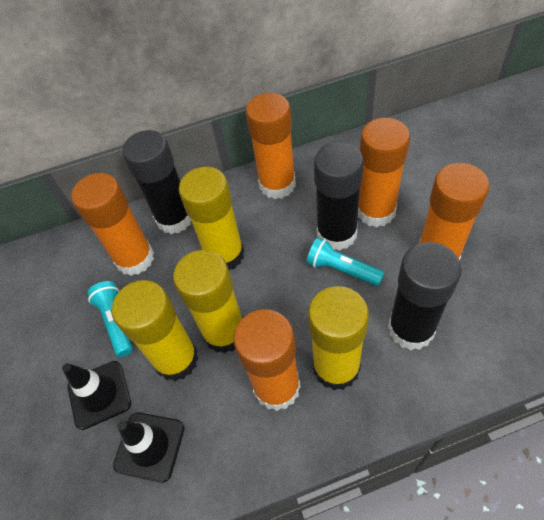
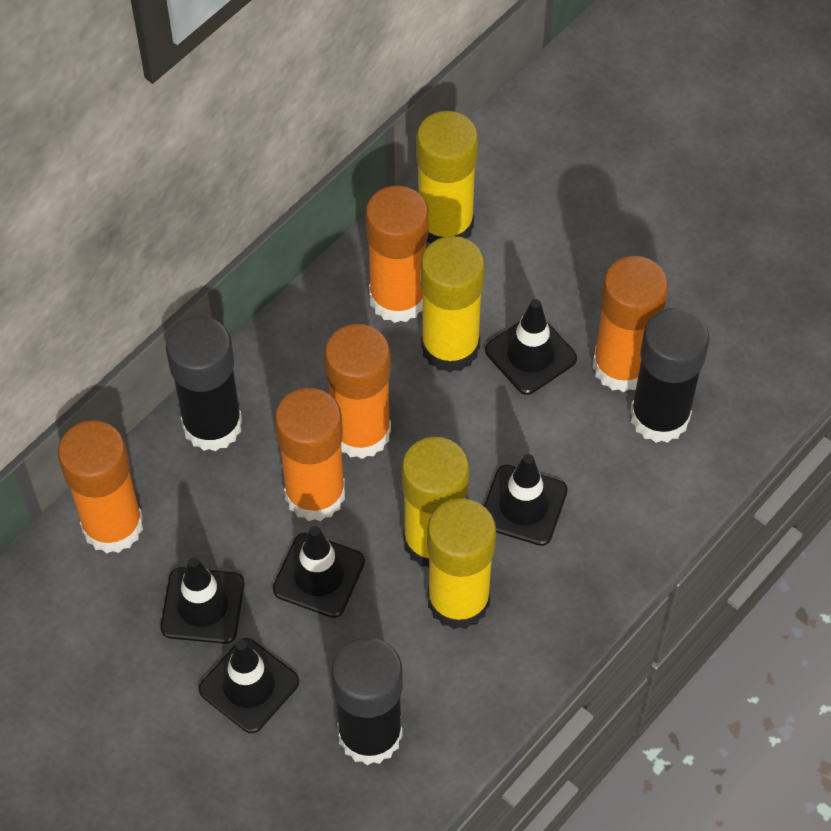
black traffic cone: 2 -> 5
turquoise flashlight: 2 -> 0

